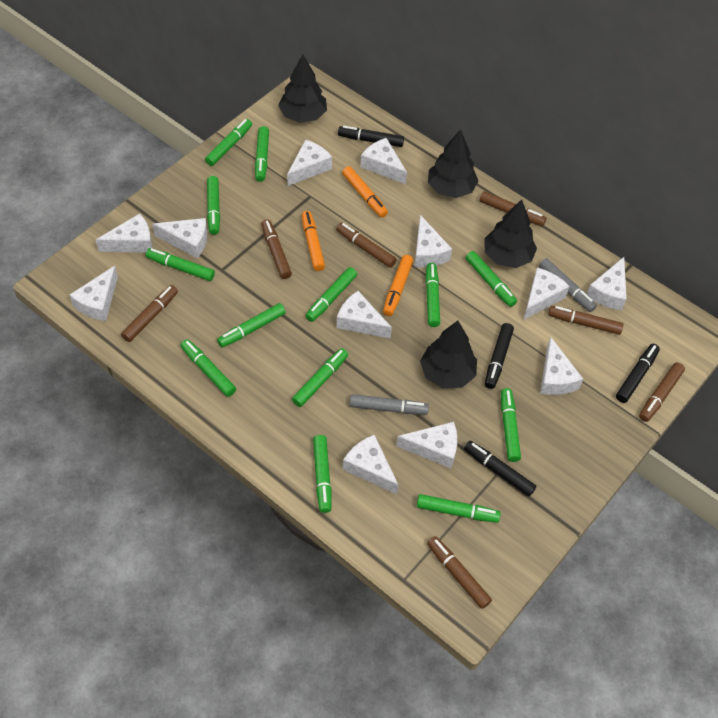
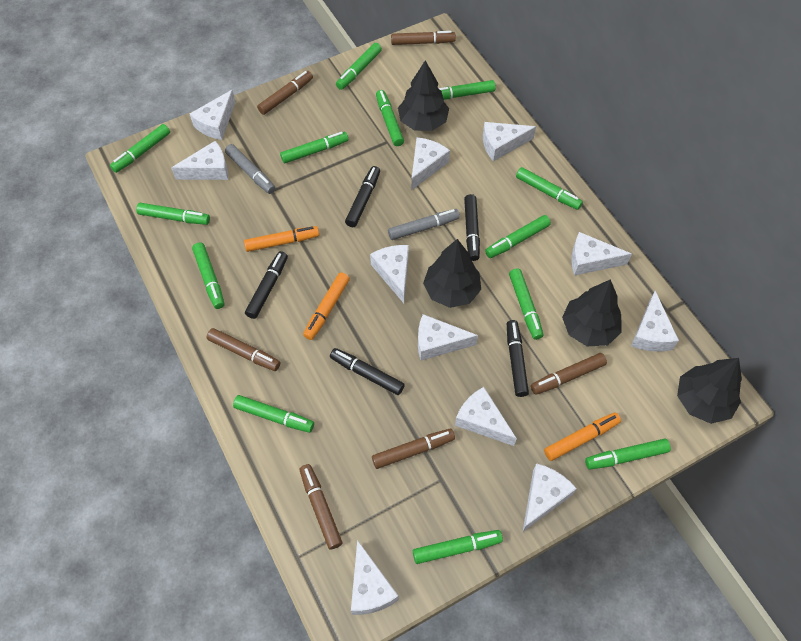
black marker: 4 -> 5
brown marker: 7 -> 6
white cheese: 12 -> 11

